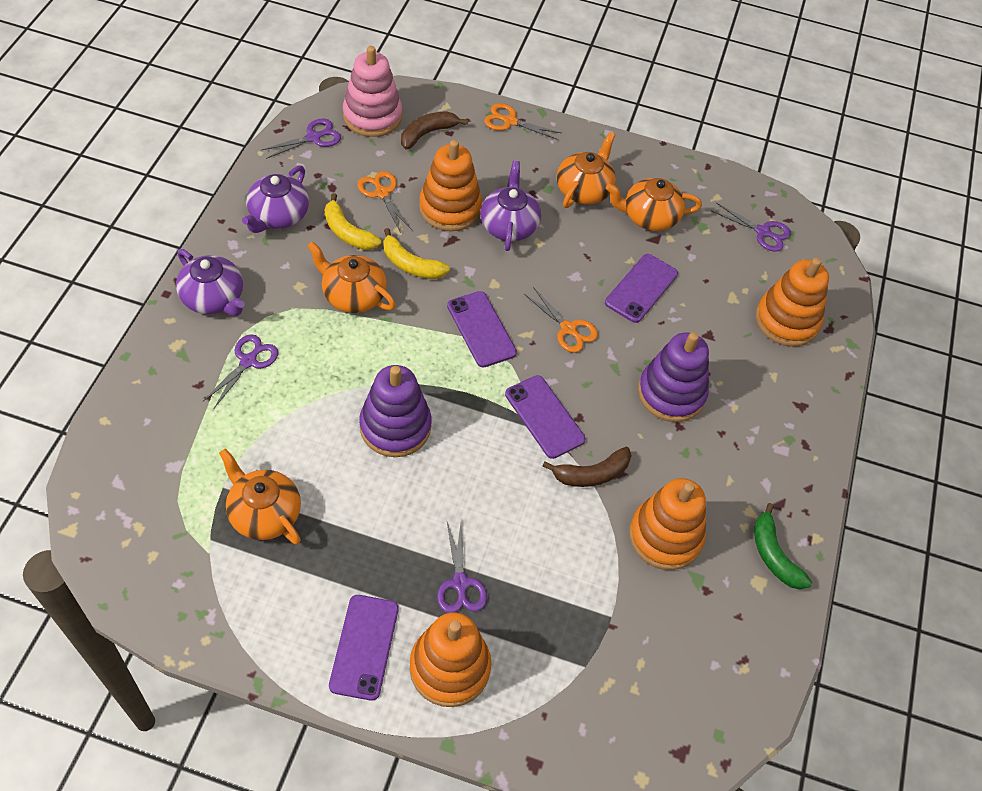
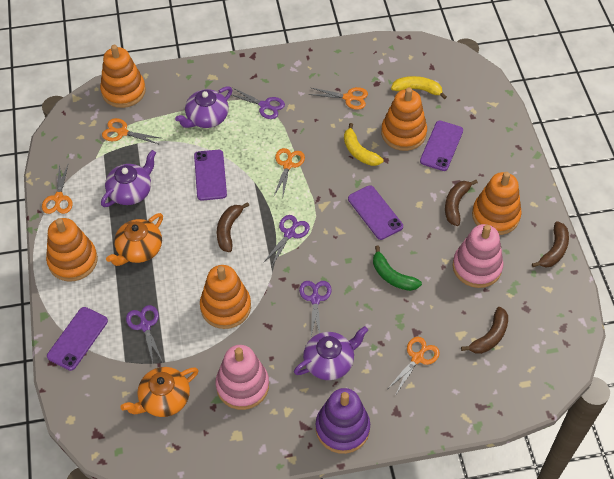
brown banana: 2 -> 4
orange scissors: 3 -> 5
orange stacking toy: 4 -> 5
orange teapot: 4 -> 2
pink stacking toy: 1 -> 2
purple stacking toy: 2 -> 1

